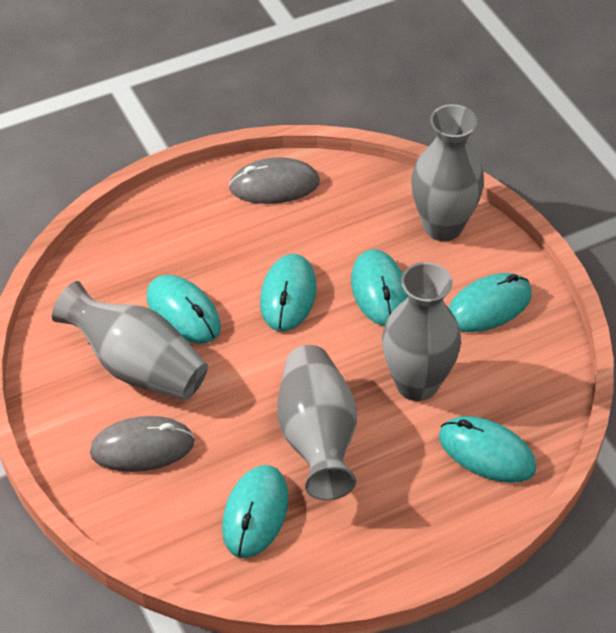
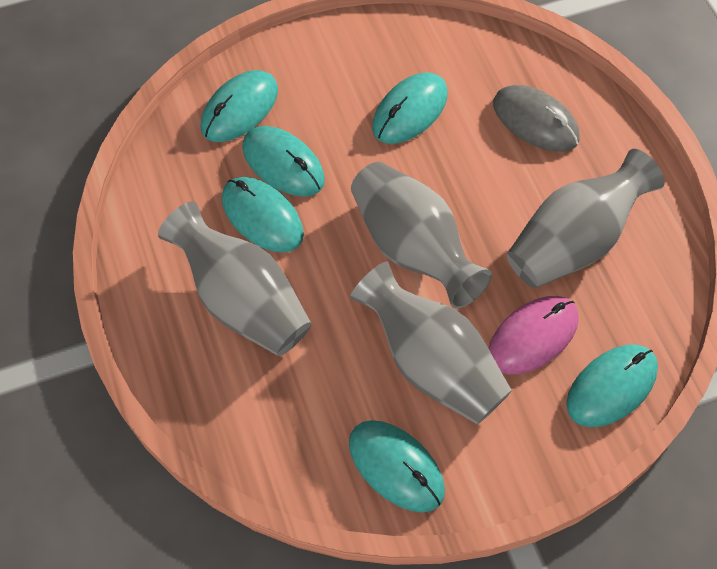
grey mouse: 2 -> 1
pink mouse: 0 -> 1

